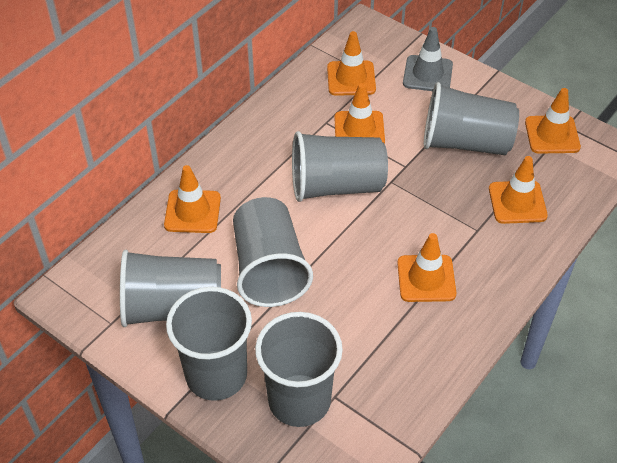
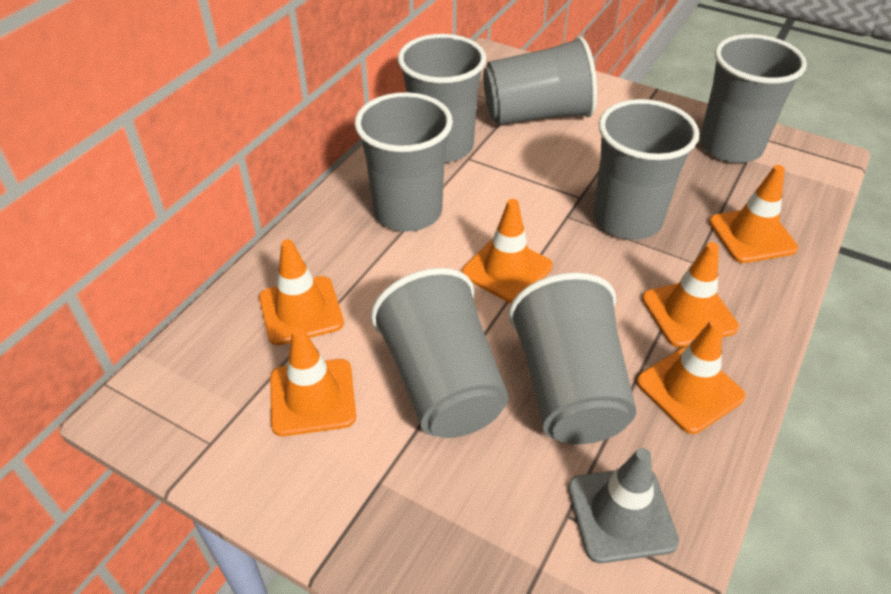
grey cup: 6 -> 7

